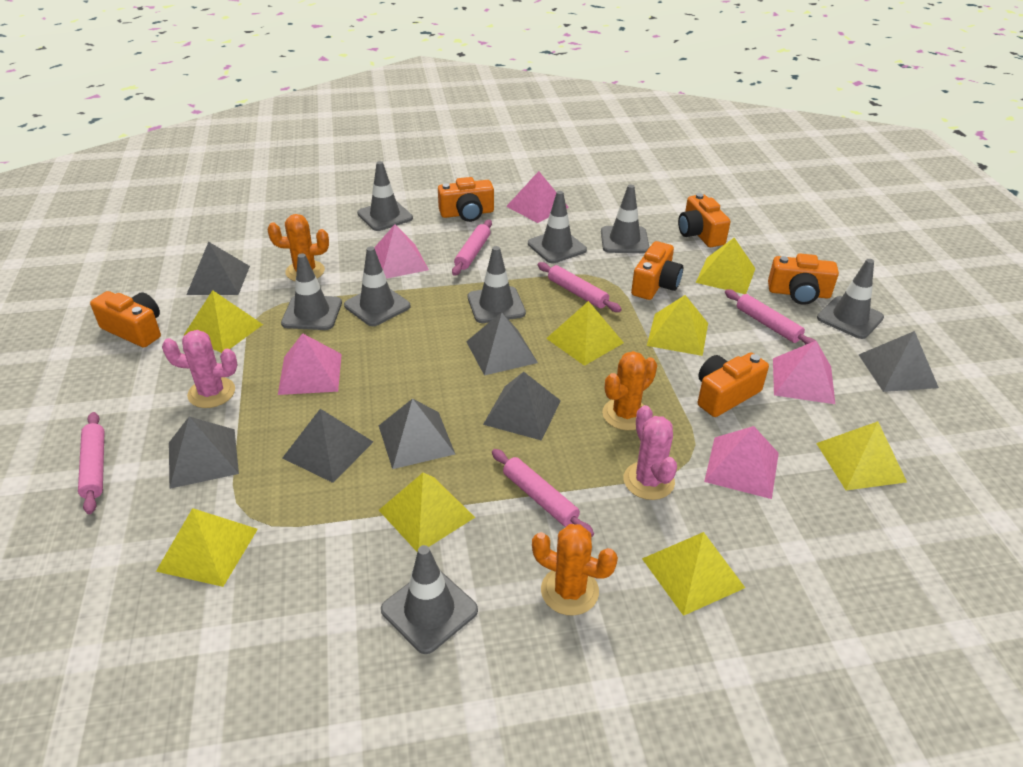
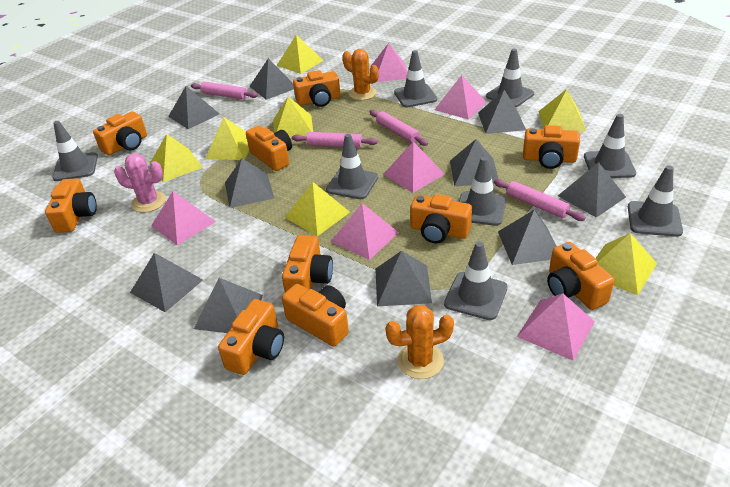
grey pyramid: 7 -> 10
orange cactus: 3 -> 2
orange camera: 6 -> 10
pink cactus: 2 -> 1
pink pyramid: 5 -> 6
pink rolling pin: 5 -> 4
yellow pyramid: 8 -> 7

